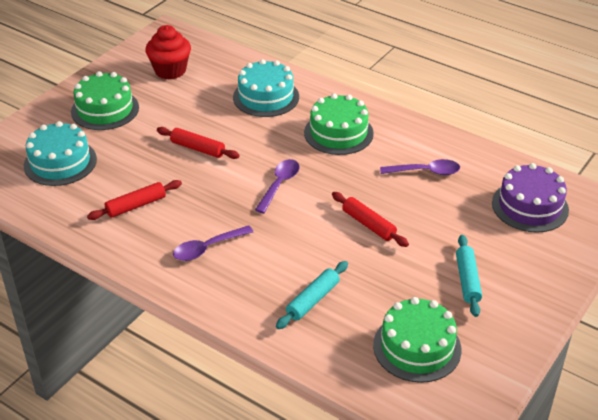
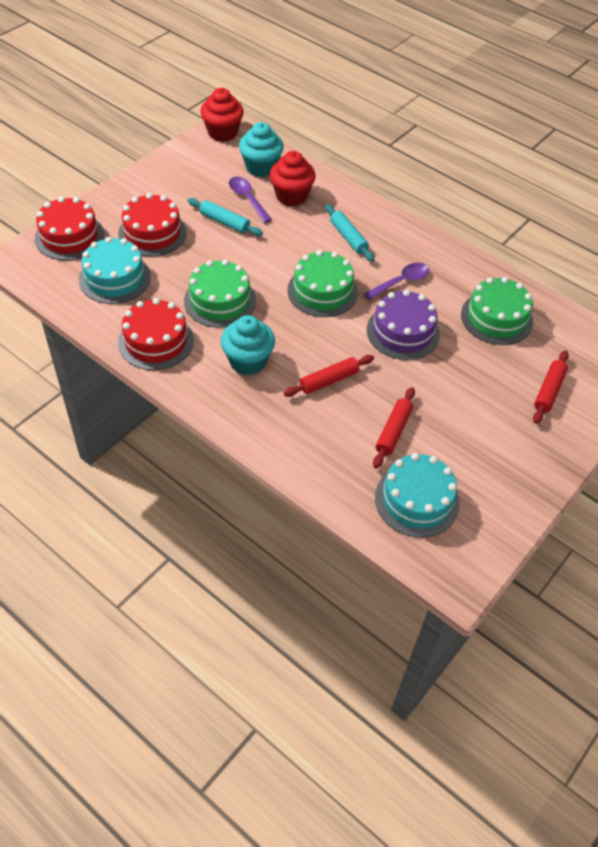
purple spoon: 3 -> 2
red cake: 0 -> 3
red cupcake: 1 -> 2
turquoise cupcake: 0 -> 2

